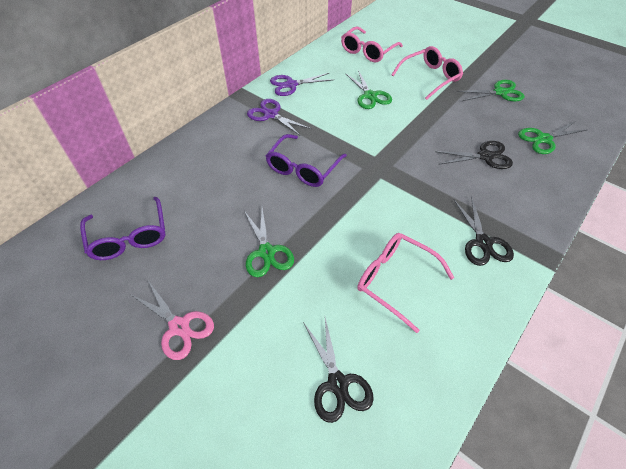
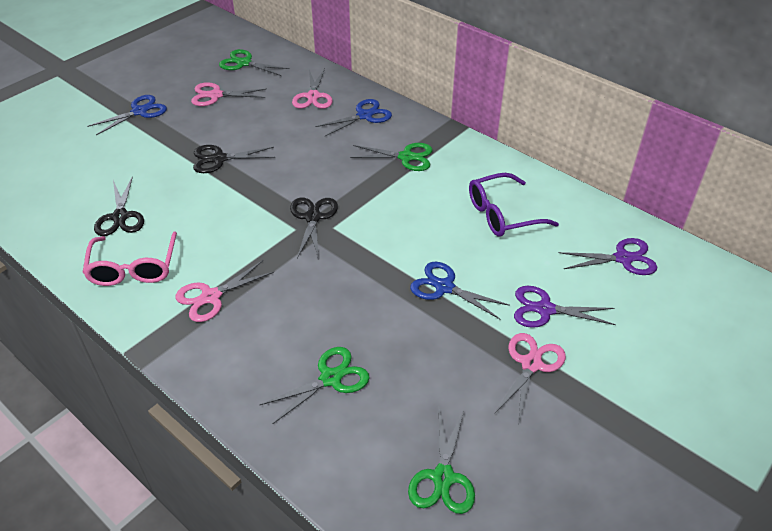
blue scissors: 0 -> 3
pink glasses: 3 -> 1
pink scissors: 1 -> 4
purple glasses: 2 -> 1

